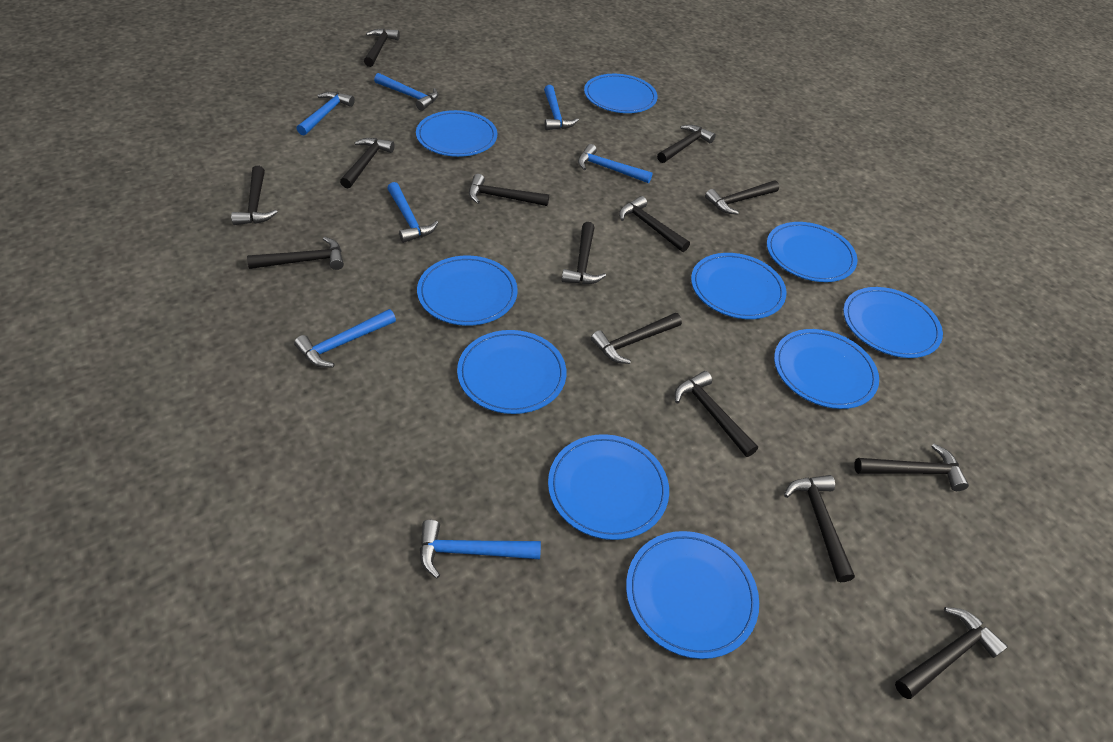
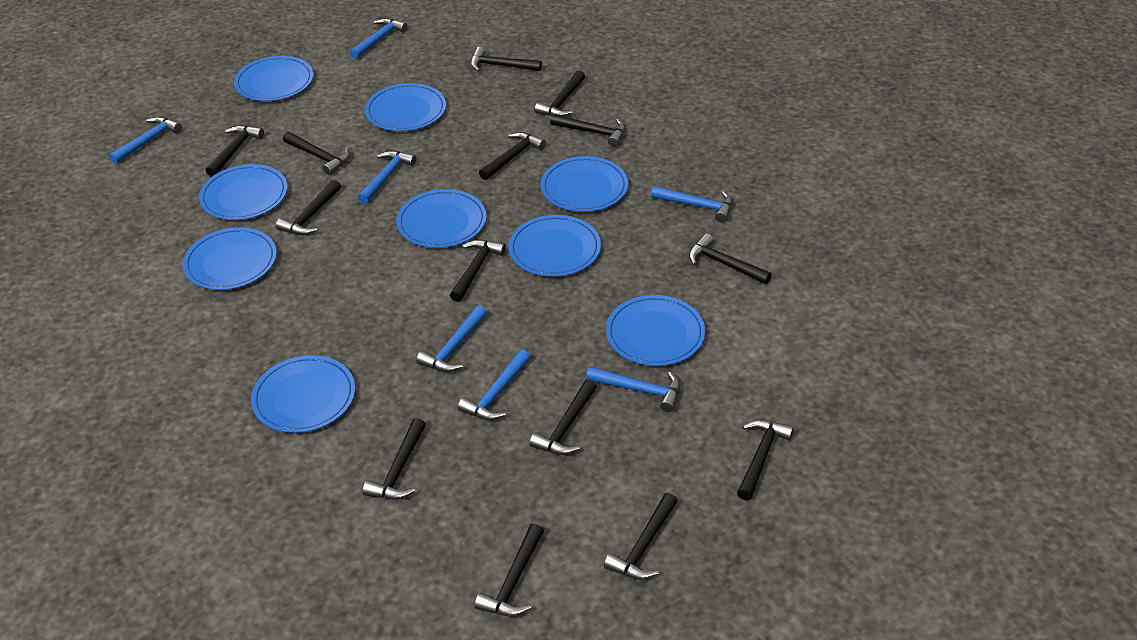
blue plate: 10 -> 9

